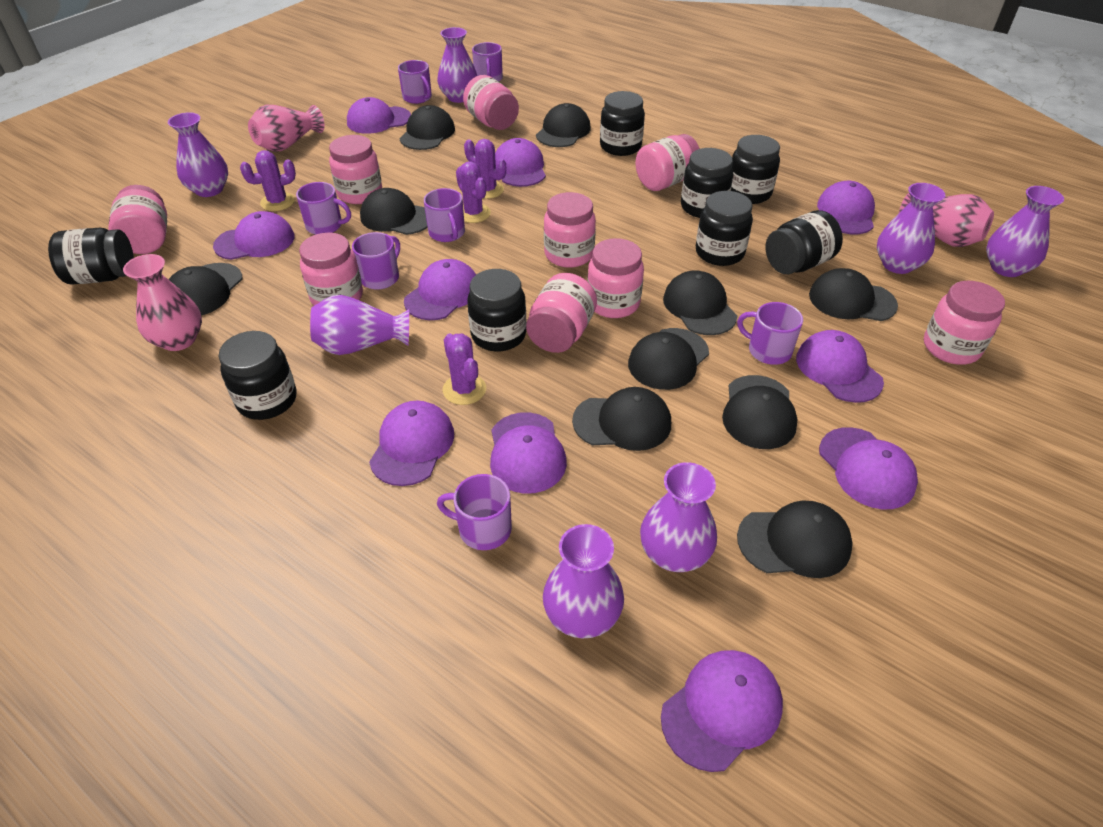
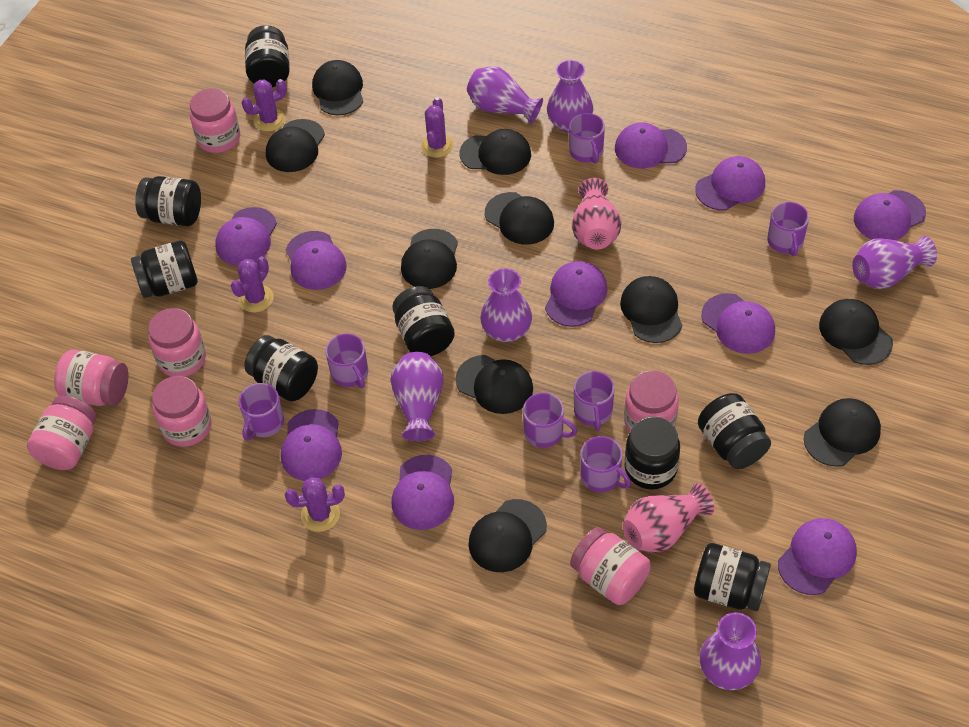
pink jar: 9 -> 7
pink vase: 3 -> 2
purple vase: 7 -> 6

